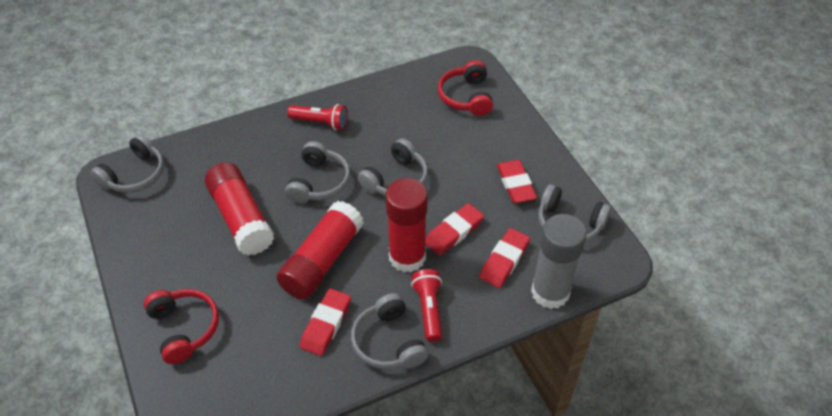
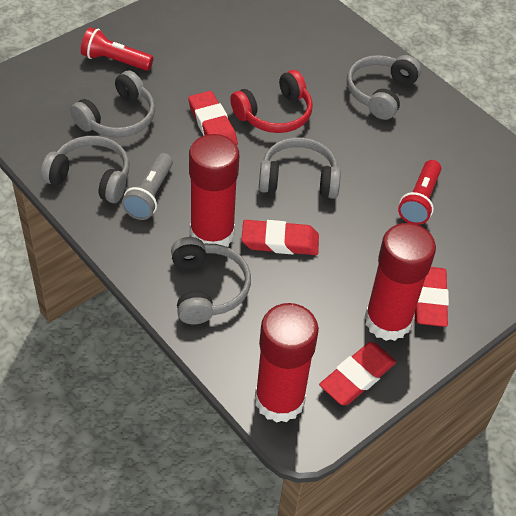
grey flashlight: 0 -> 1
grey glue stick: 1 -> 0
red headphones: 2 -> 1

